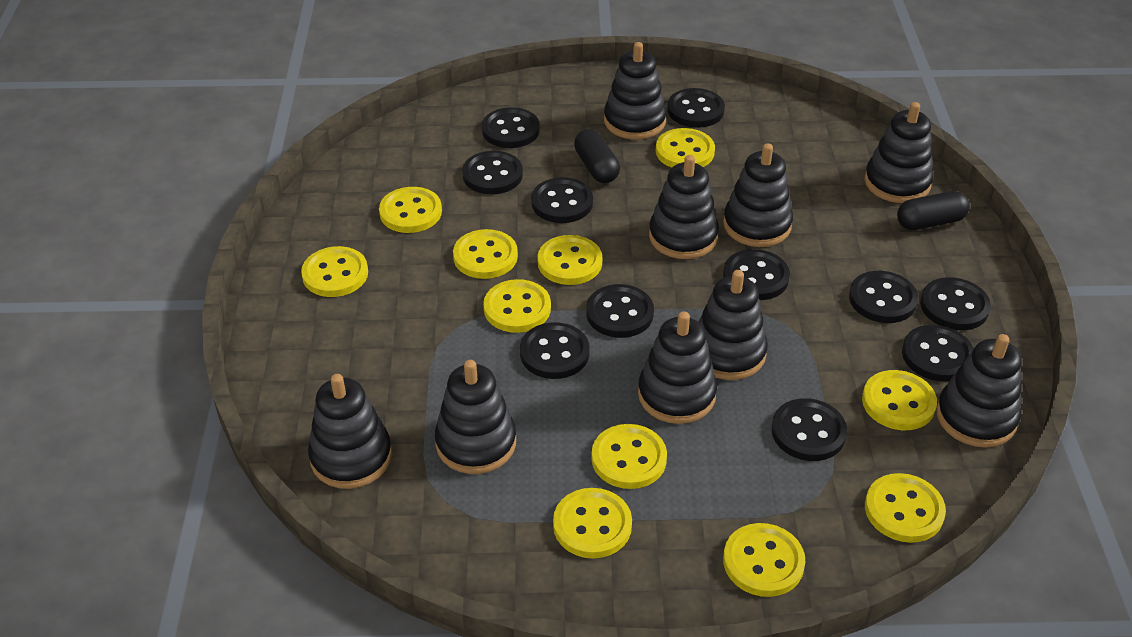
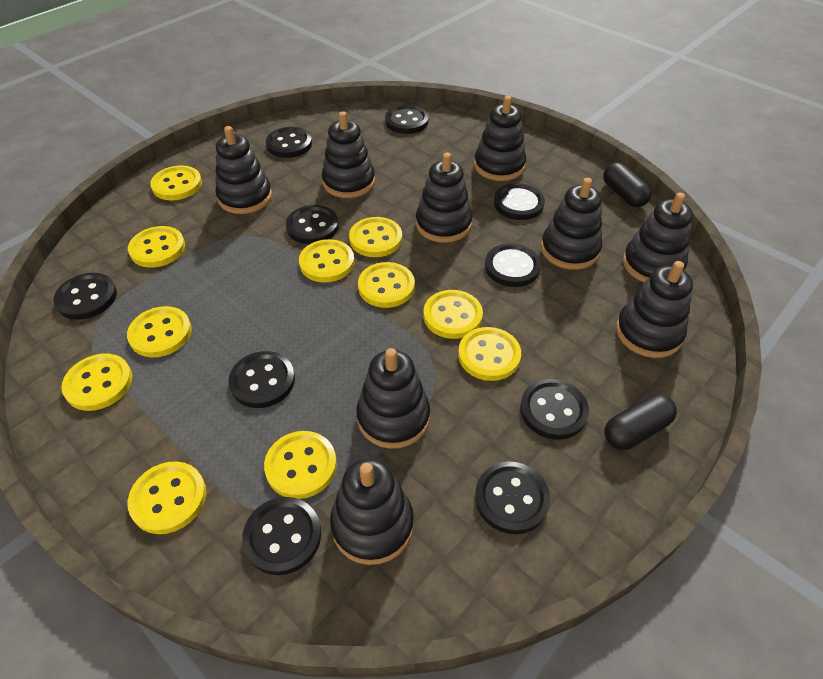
black button: 11 -> 10

